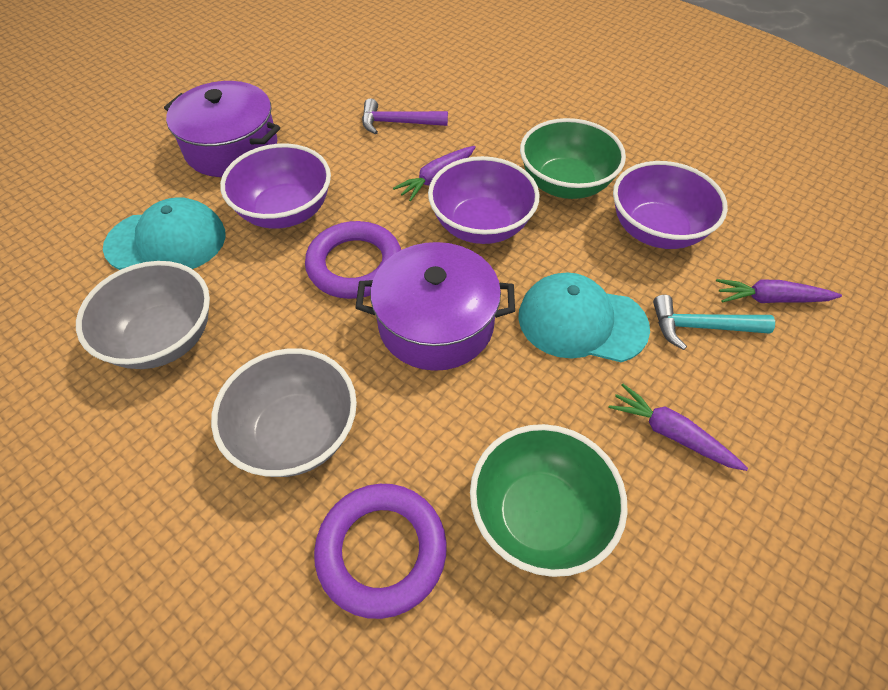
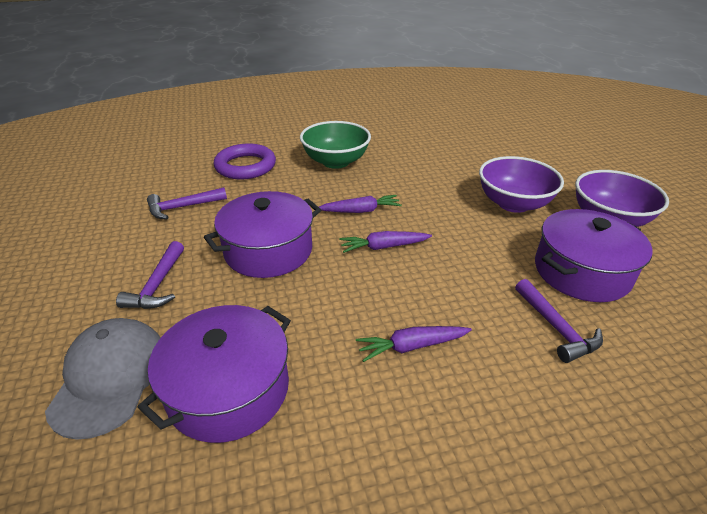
green bowl: 2 -> 1
grey bowl: 2 -> 0
grey cap: 0 -> 1
purple bowl: 3 -> 2
purple hammer: 1 -> 3
purple pot: 2 -> 3
purple ring: 2 -> 1
turquoise cap: 2 -> 0
turquoise hammer: 1 -> 0

